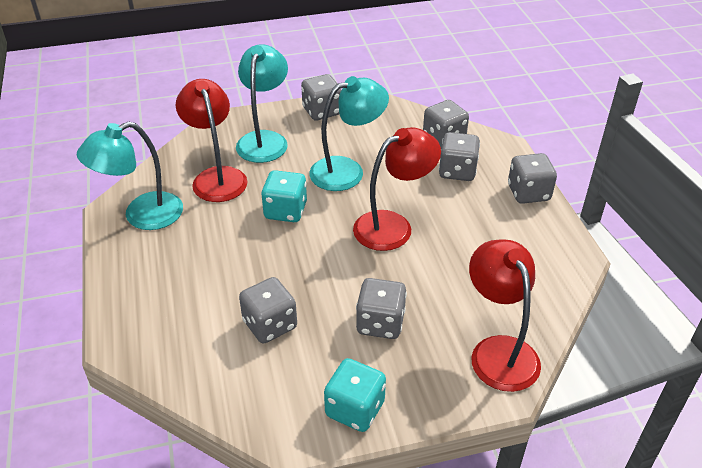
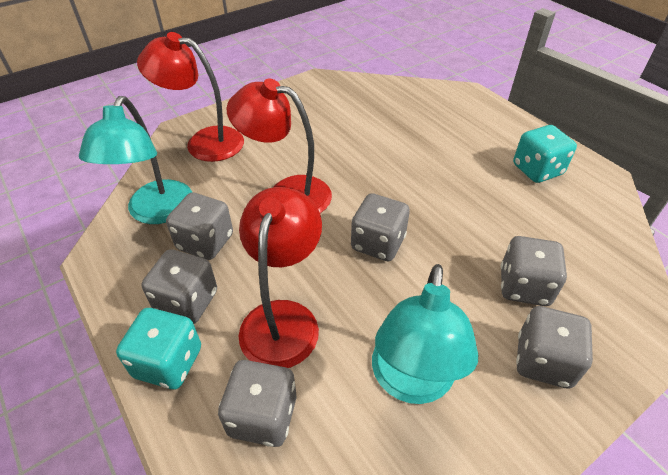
turquoise lamp: 3 -> 2

